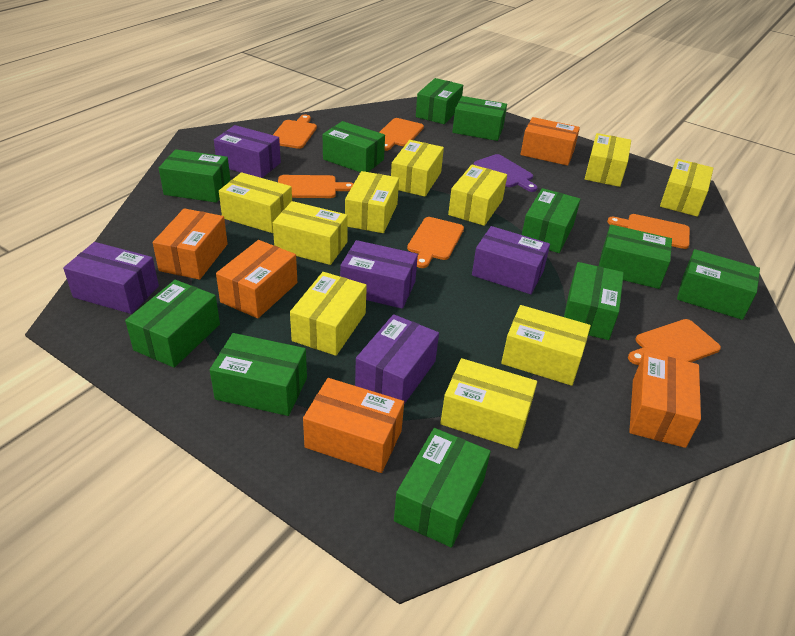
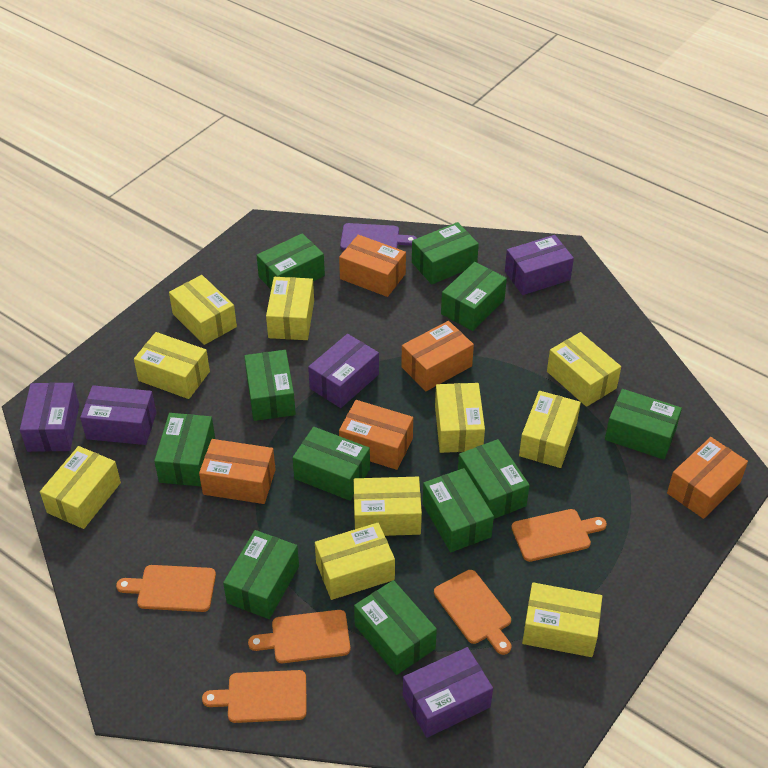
orange cutting board: 6 -> 5

